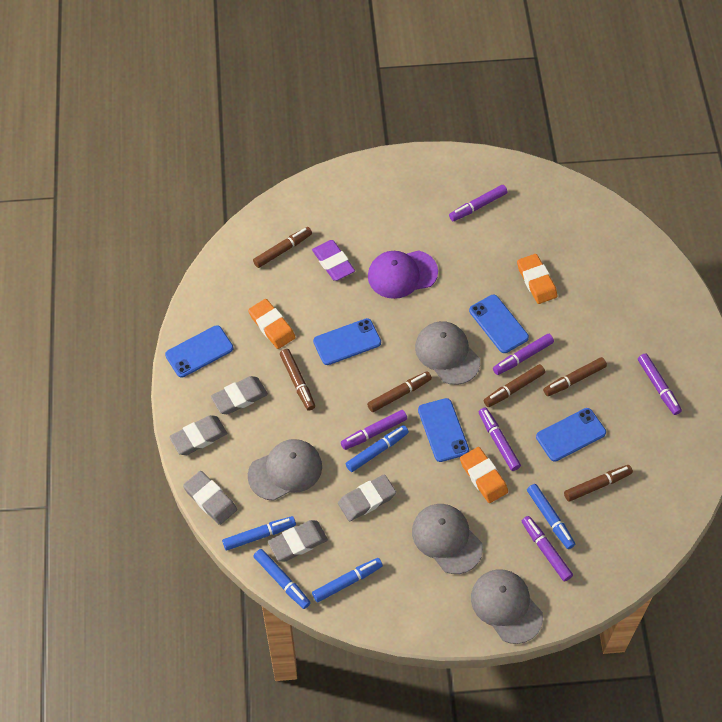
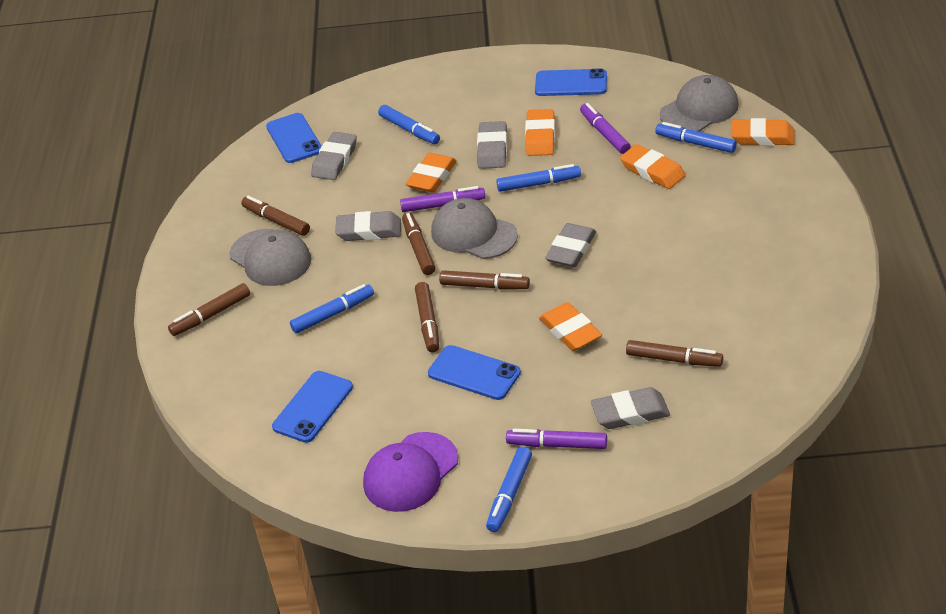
blue phone: 5 -> 4
grey cap: 4 -> 3
orange eraser: 3 -> 5
purple eraser: 1 -> 0
purple marker: 6 -> 3

